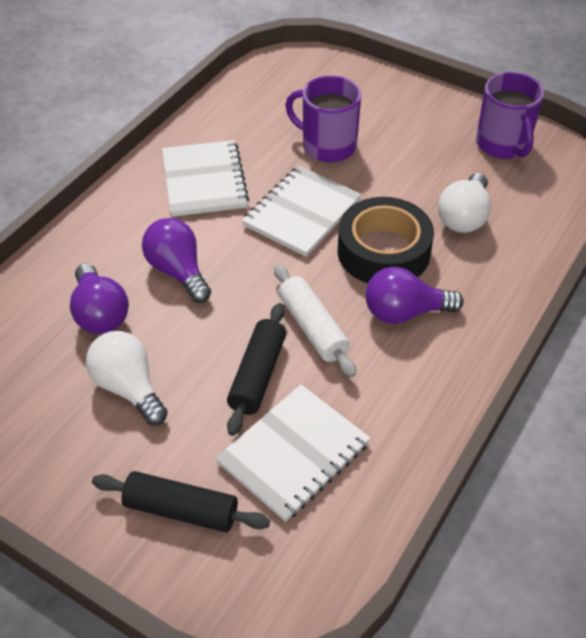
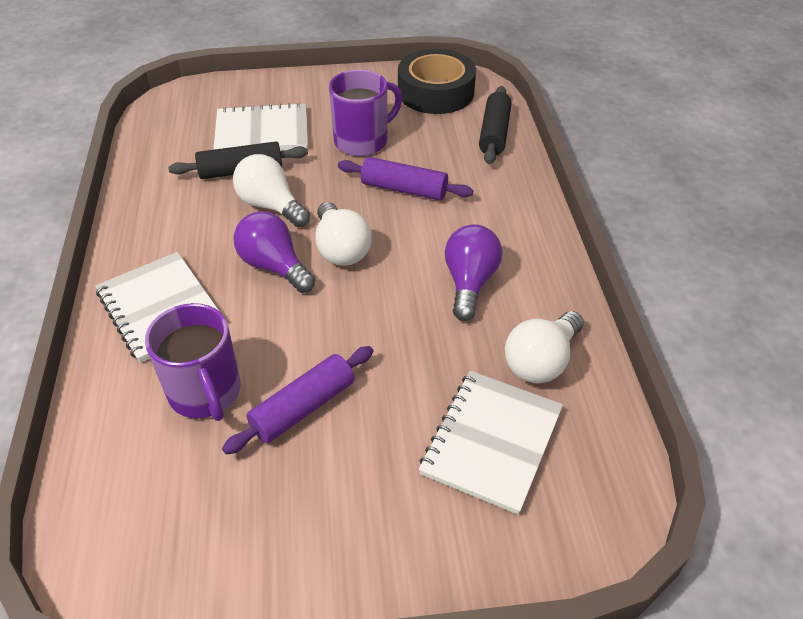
purple light bulb: 3 -> 2
purple rolling pin: 0 -> 2
white light bulb: 2 -> 3
white rolling pin: 1 -> 0

